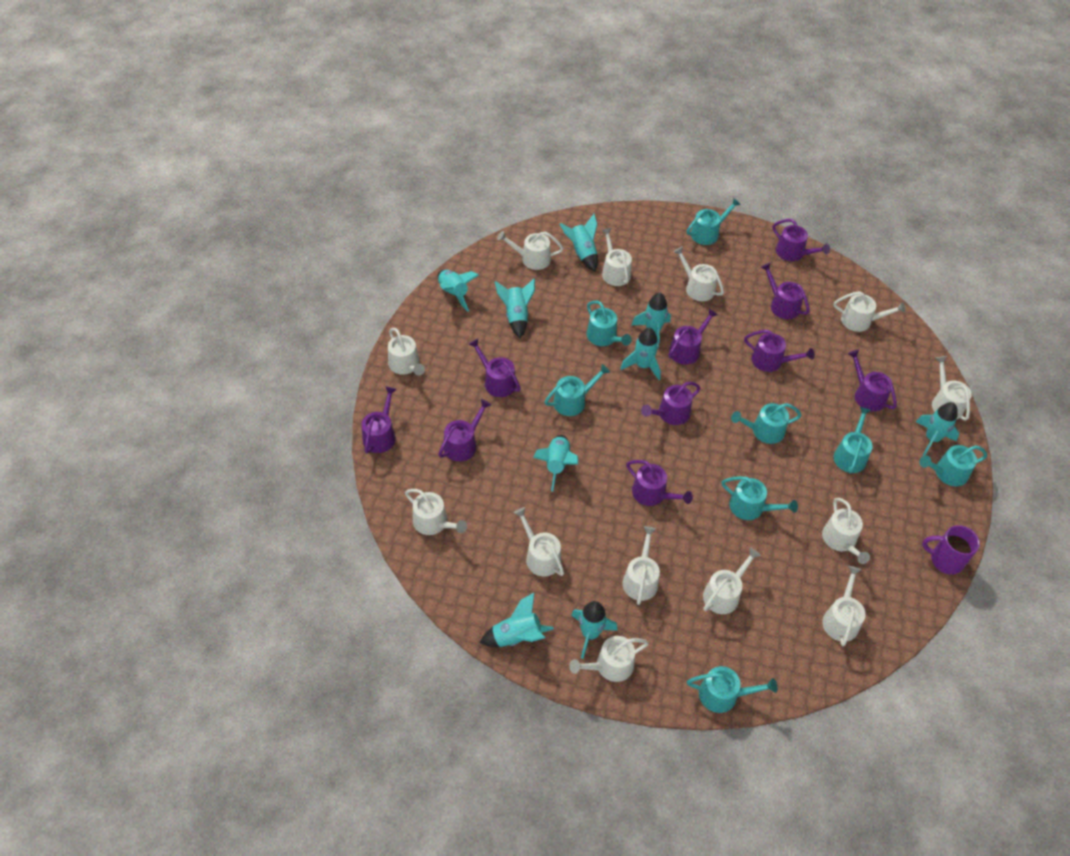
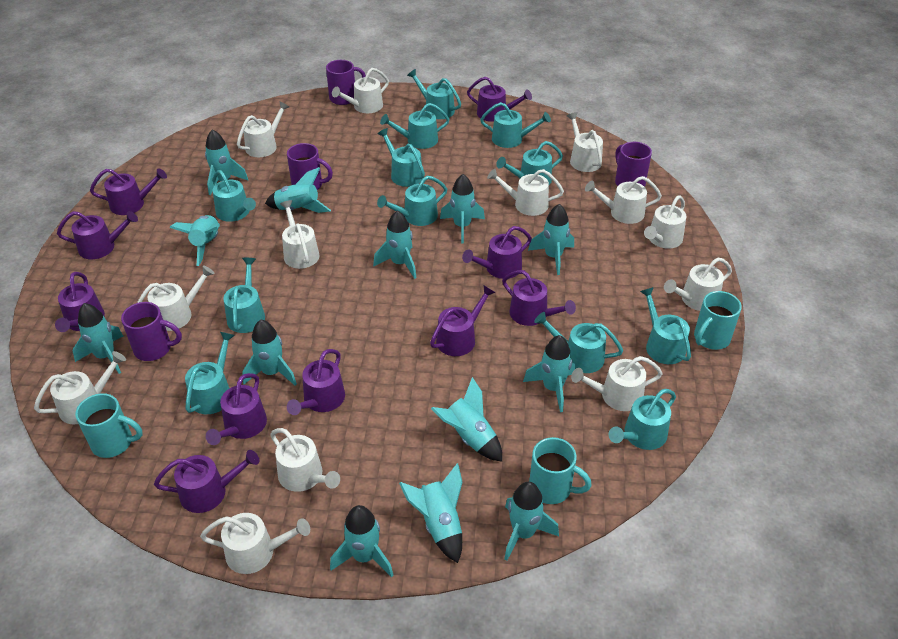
purple mug: 1 -> 4
turquoise mug: 0 -> 3
turquoise rocket: 9 -> 13
turquoise watering can: 8 -> 12

